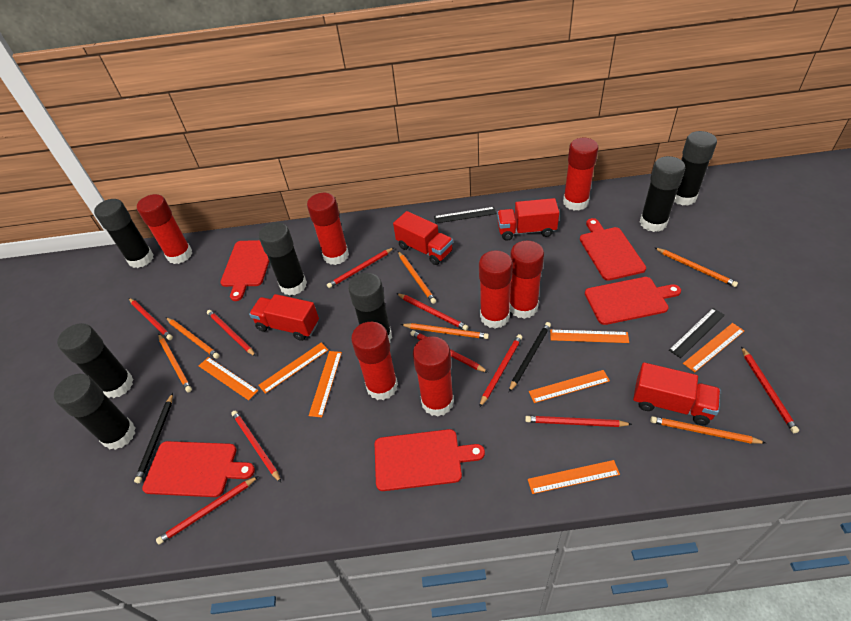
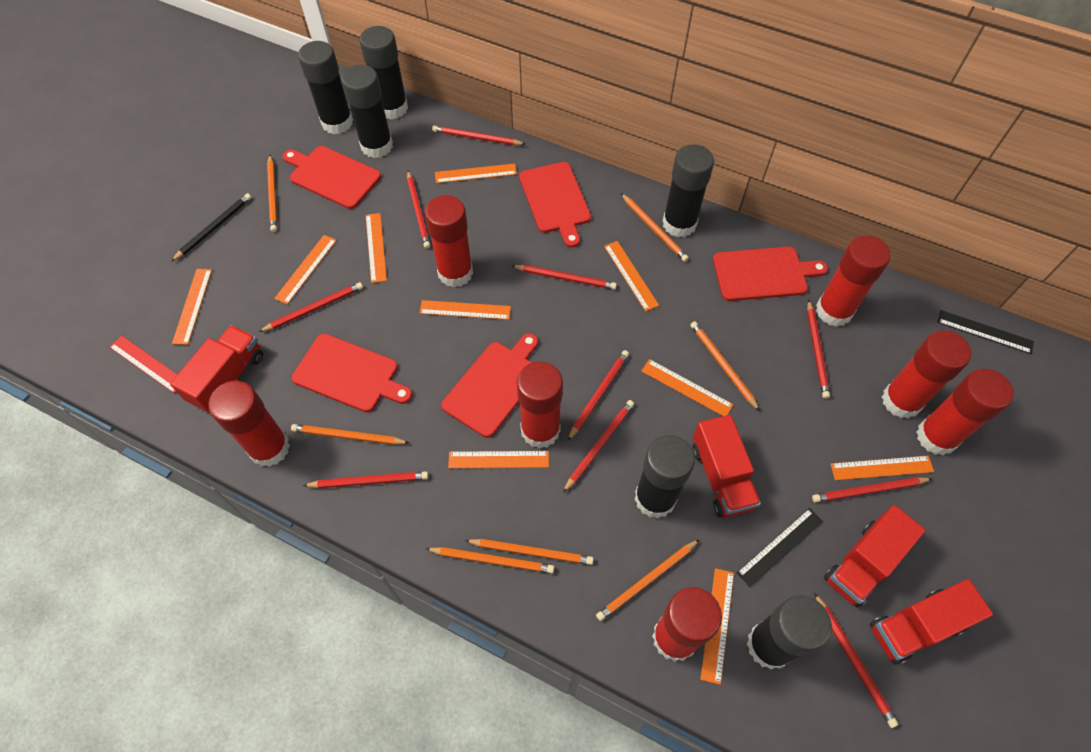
black glue stick: 7 -> 6
black pencil: 2 -> 1
orange pencil: 6 -> 7
orange ruler: 7 -> 10
red ruler: 0 -> 1

